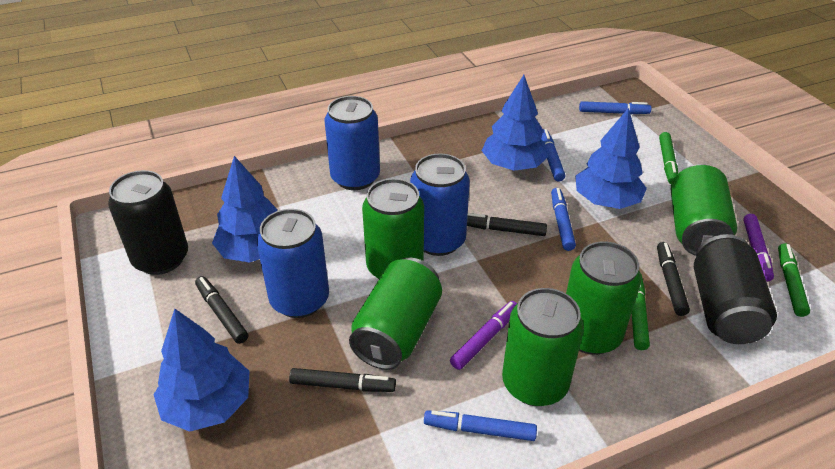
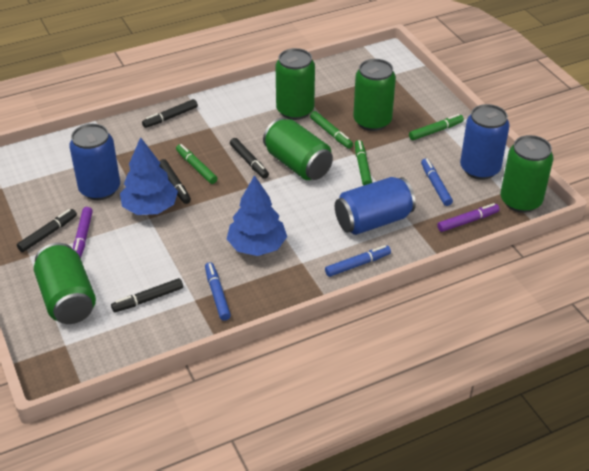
black can: 2 -> 0
black marker: 4 -> 5
blue marker: 4 -> 3
blue tree: 4 -> 2
green marker: 3 -> 4

